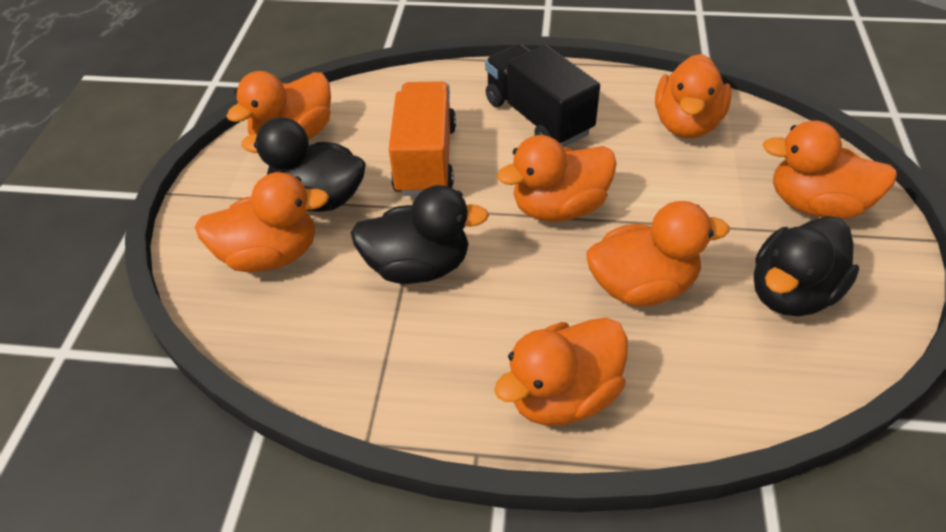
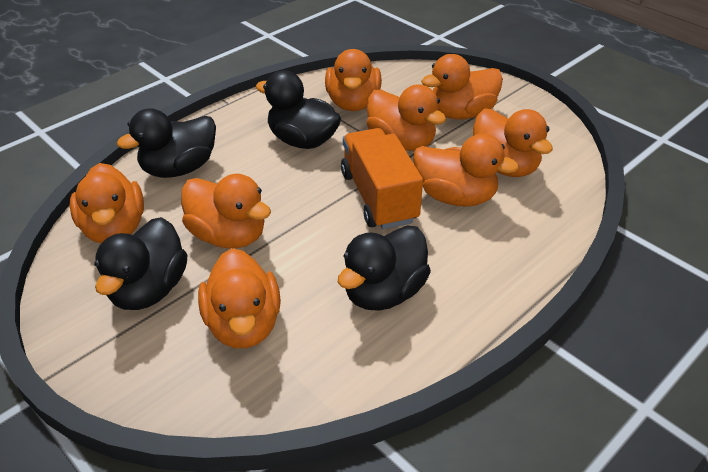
black duck: 3 -> 4
black truck: 1 -> 0
orange duck: 7 -> 8

